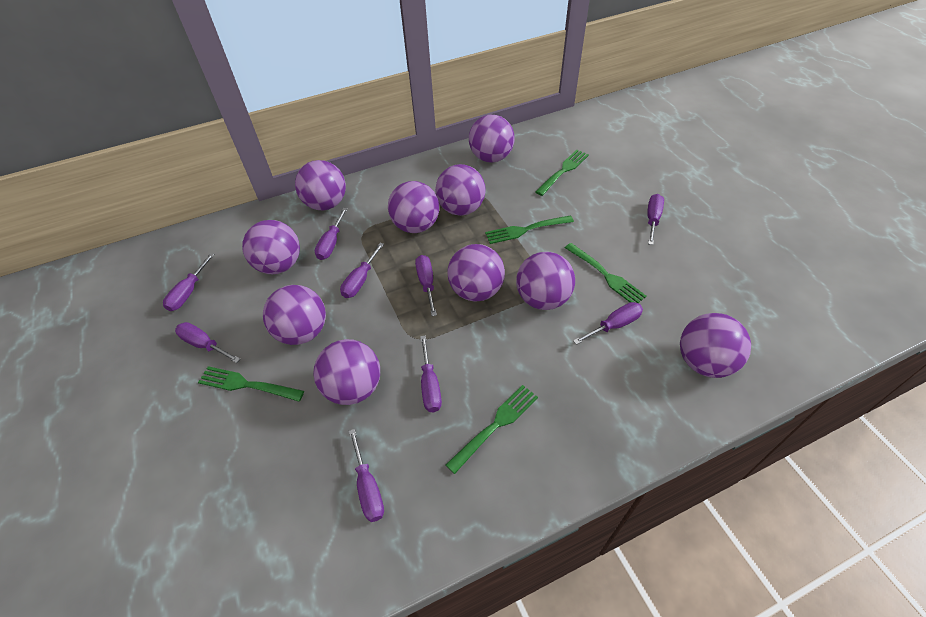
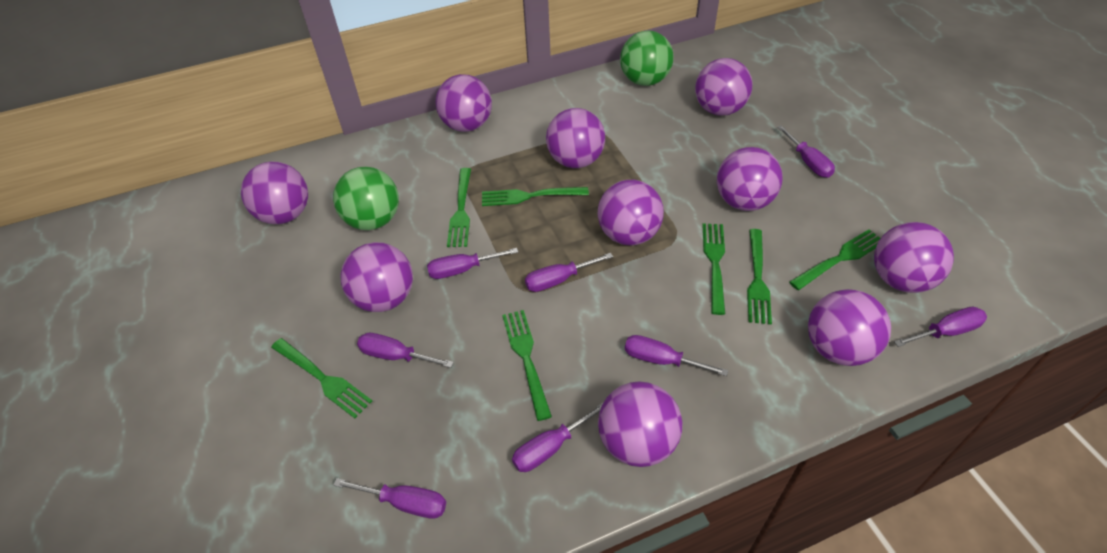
green ball: 0 -> 2
green fork: 5 -> 7
purple screwdriver: 9 -> 8

